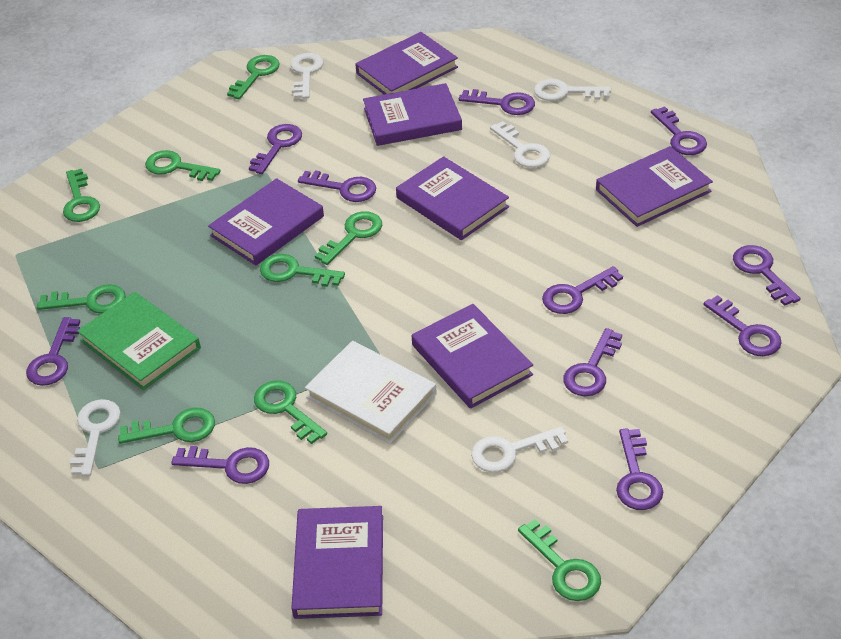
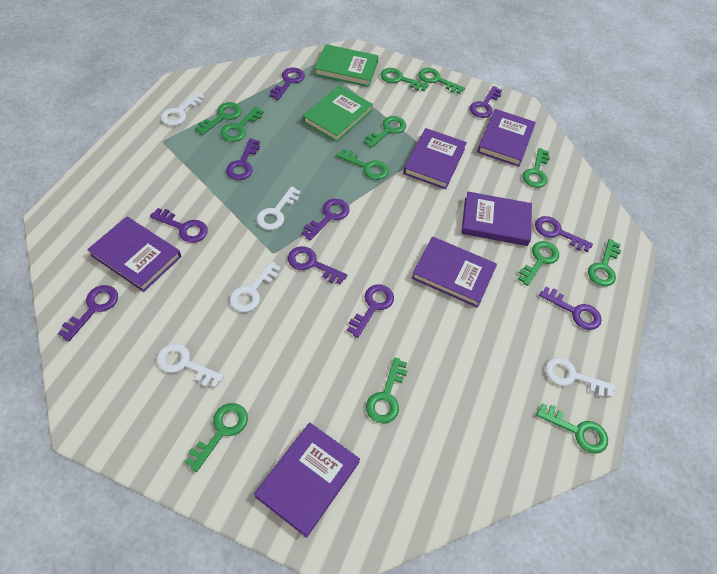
green book: 1 -> 2
green key: 9 -> 12
purple book: 7 -> 6
purple key: 11 -> 10
white book: 1 -> 0

